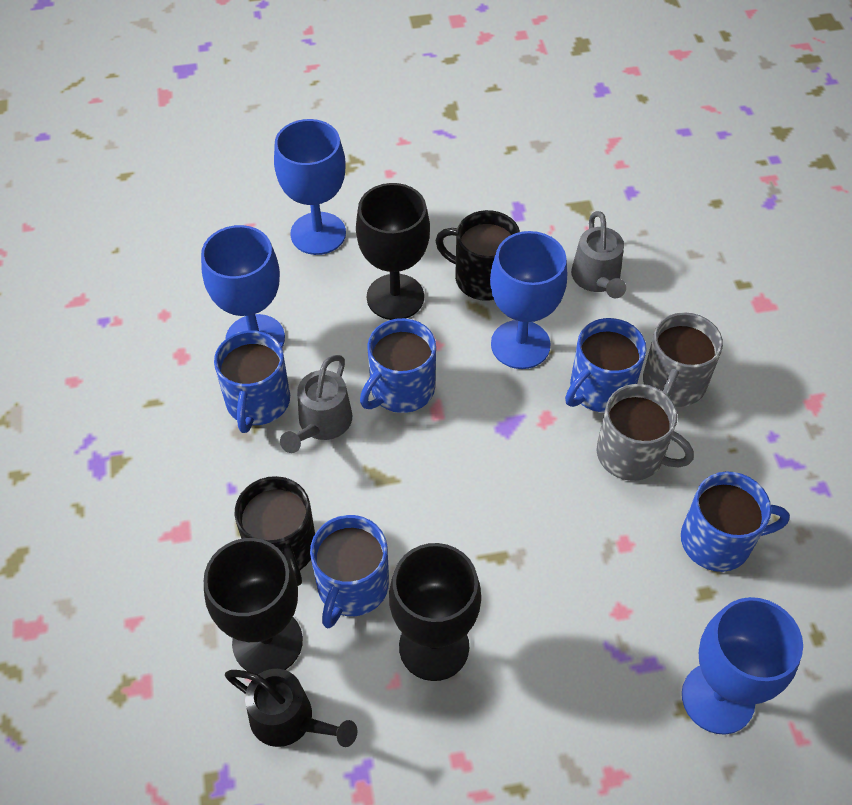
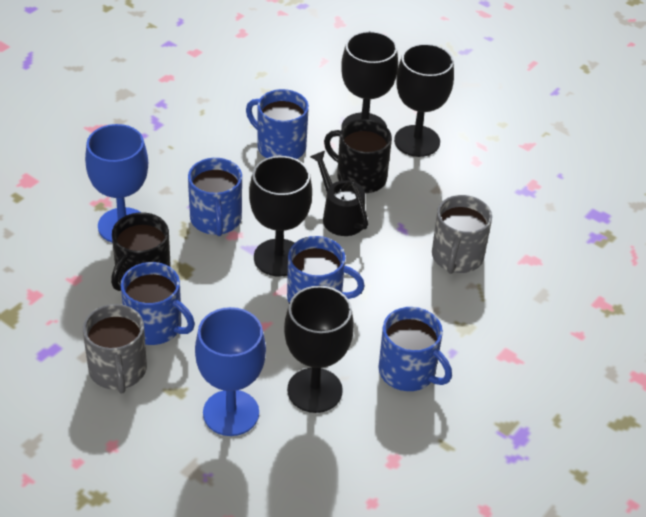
black goblet: 3 -> 4
blue goblet: 4 -> 2
grey watering can: 2 -> 0

